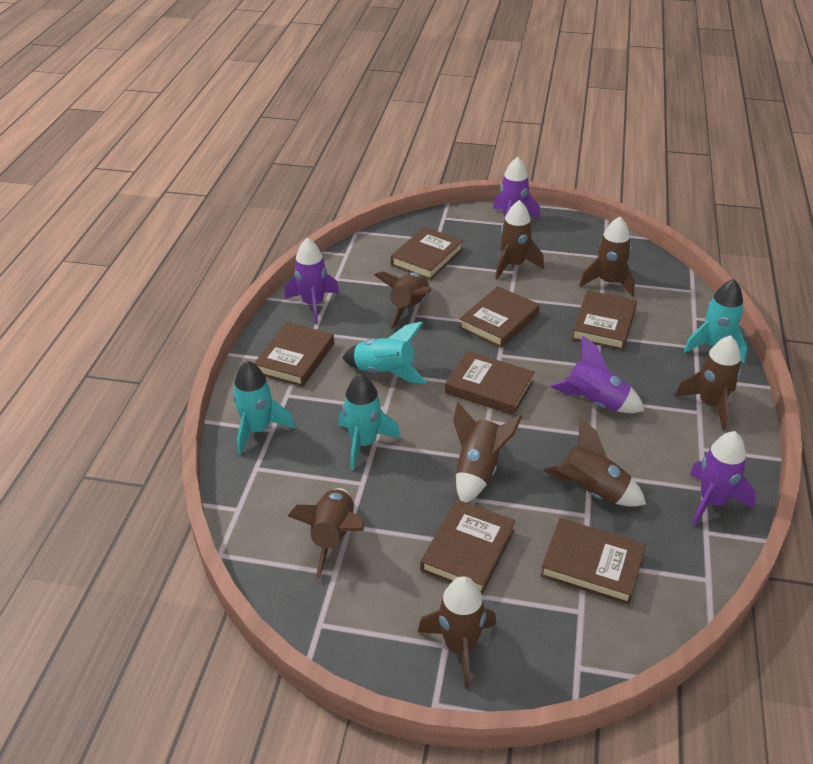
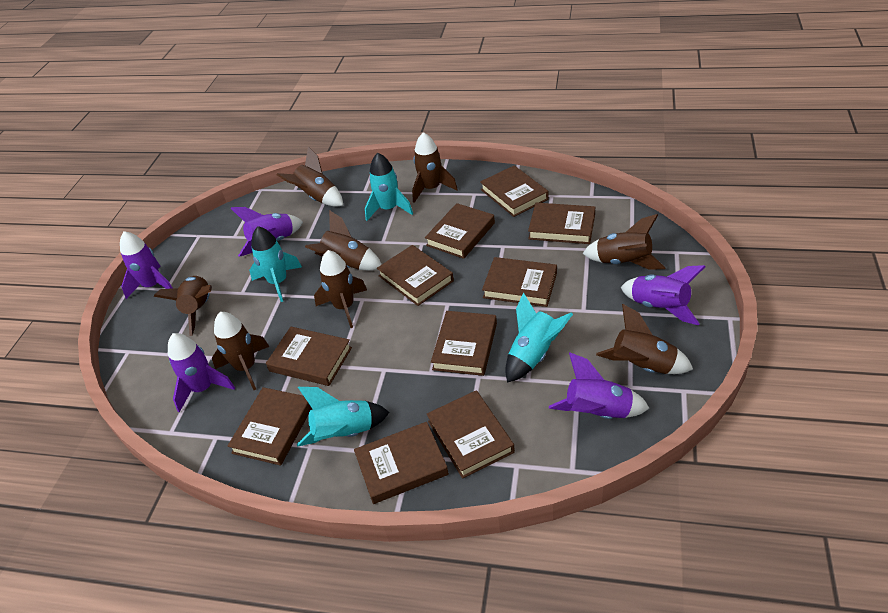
brown book: 7 -> 10
purple rocket: 4 -> 5

